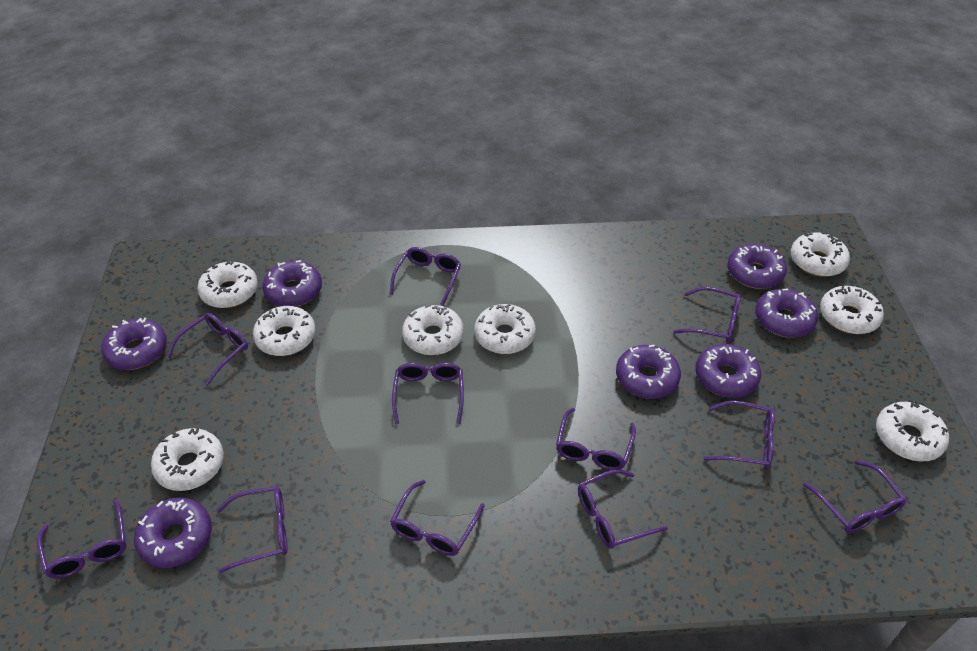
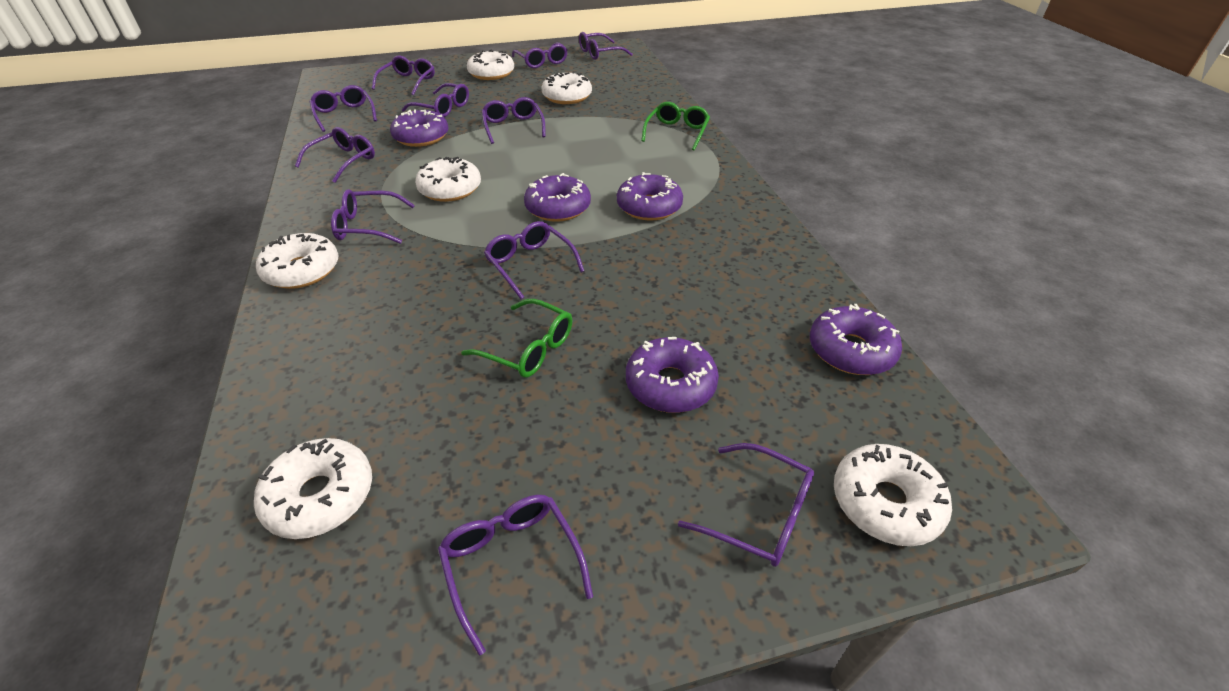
green glasses: 0 -> 2
purple donut: 7 -> 5
white donut: 8 -> 6

